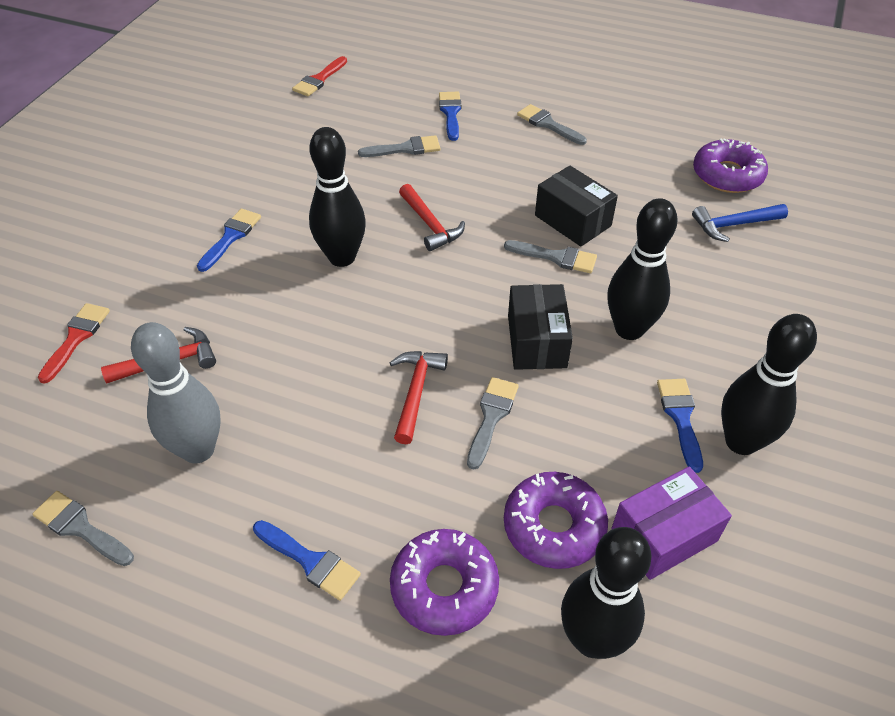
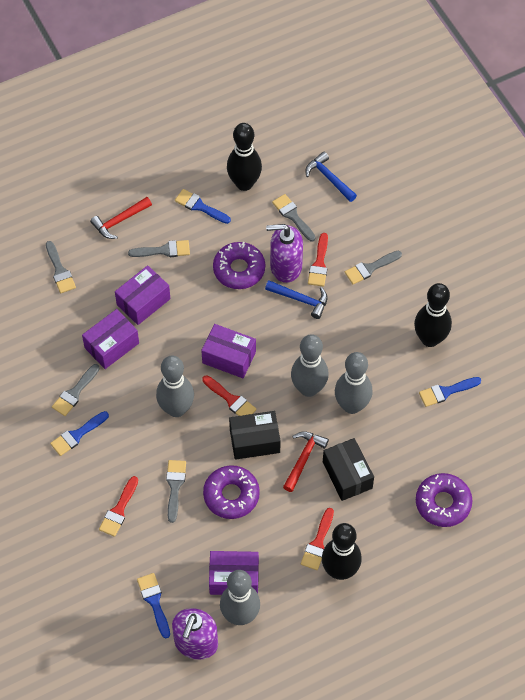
black bowling pin: 4 -> 3
blue hammer: 1 -> 2
grey bowling pin: 1 -> 4
grey brush: 5 -> 6
purple box: 1 -> 4
purple soap dispenser: 0 -> 2
red brush: 2 -> 4
red hammer: 3 -> 2

